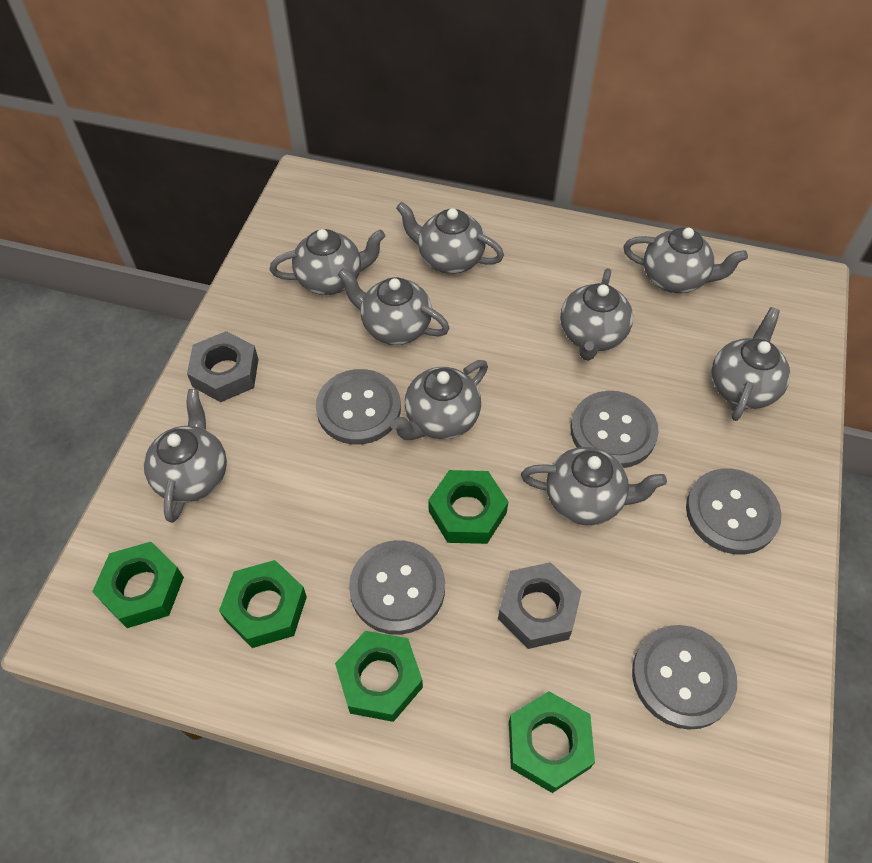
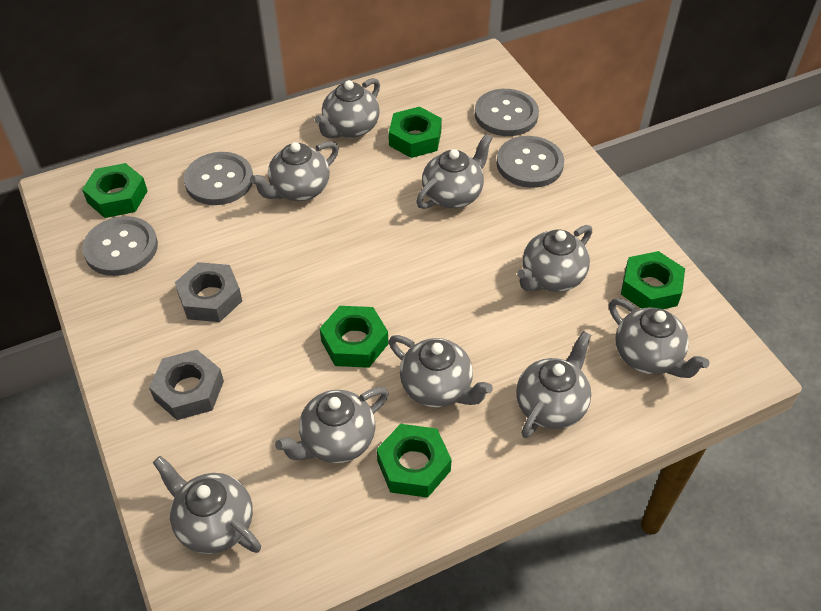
grey button: 5 -> 4

